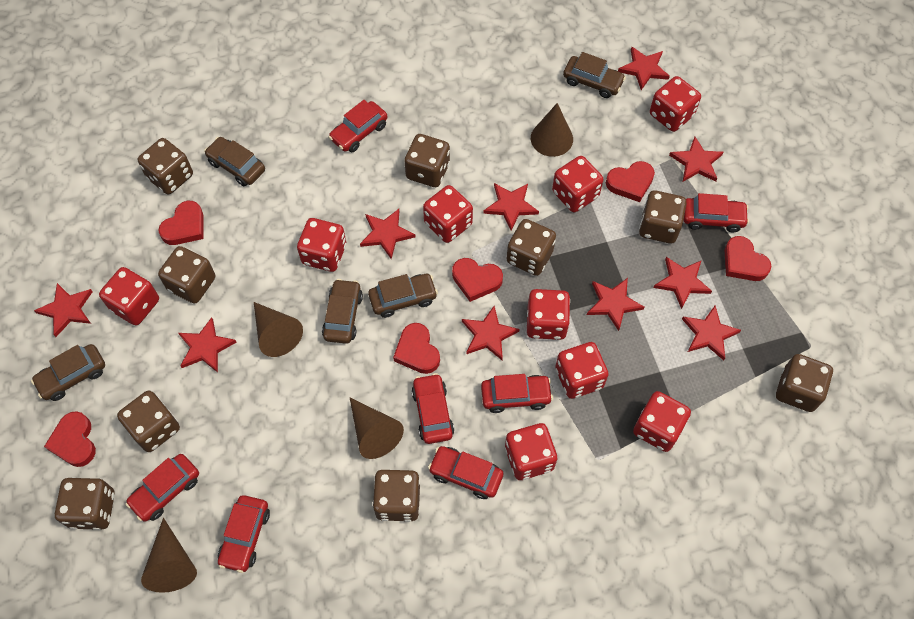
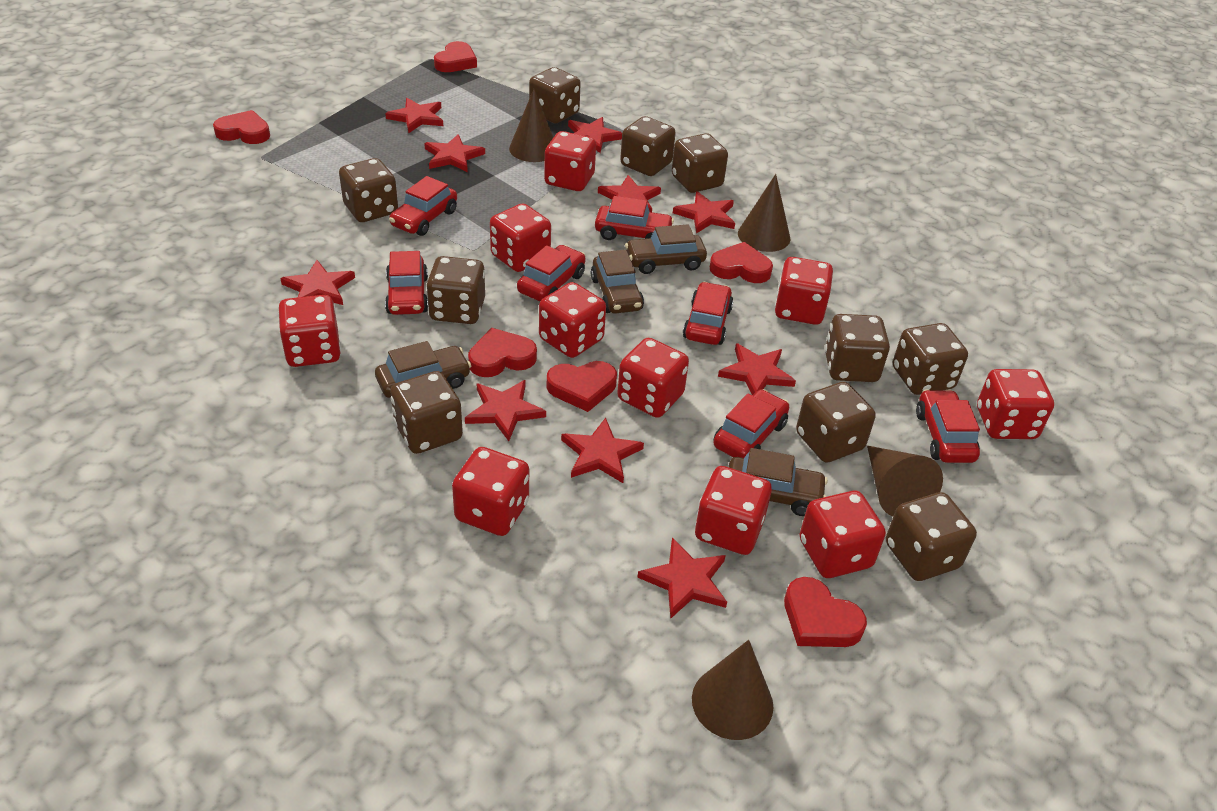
brown car: 5 -> 4
brown dice: 9 -> 10
red dice: 9 -> 10

